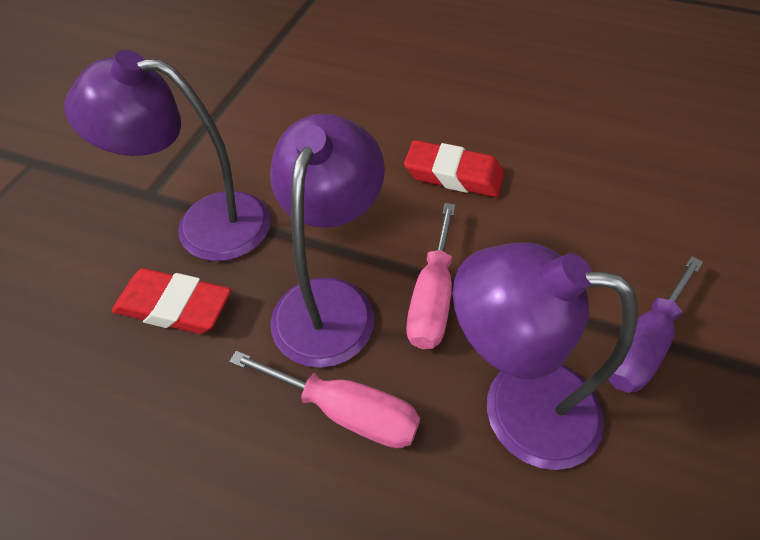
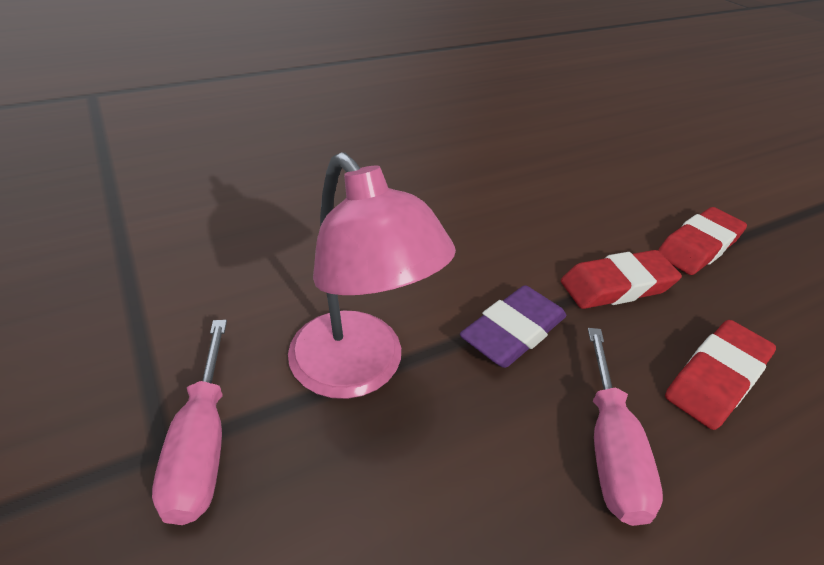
pink lamp: 0 -> 1
purple eraser: 0 -> 1
purple lamp: 3 -> 0
purple screwdriver: 1 -> 0
red eraser: 2 -> 3

